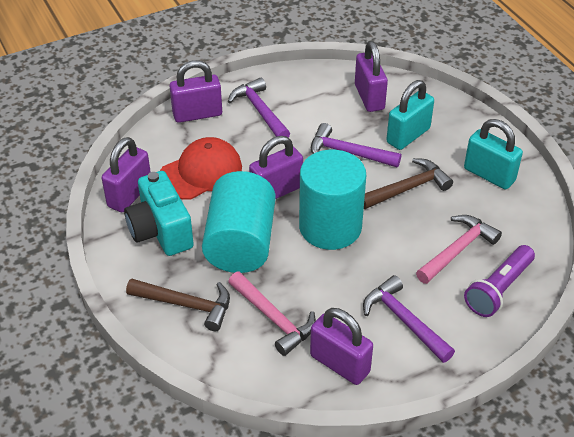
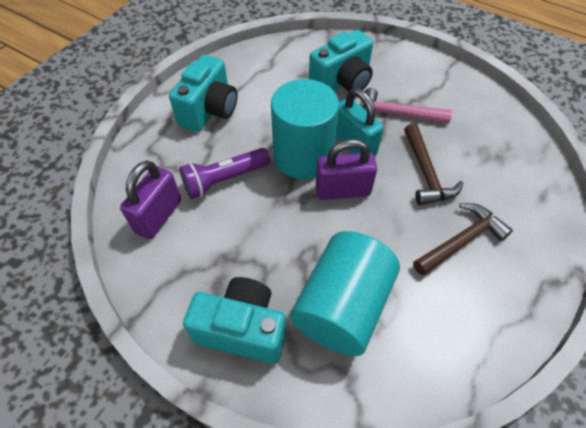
pink hammer: 2 -> 1
purple hammer: 3 -> 0
purple padlock: 5 -> 2
red cap: 1 -> 0
turquoise camera: 1 -> 3
turquoise padlock: 2 -> 1

